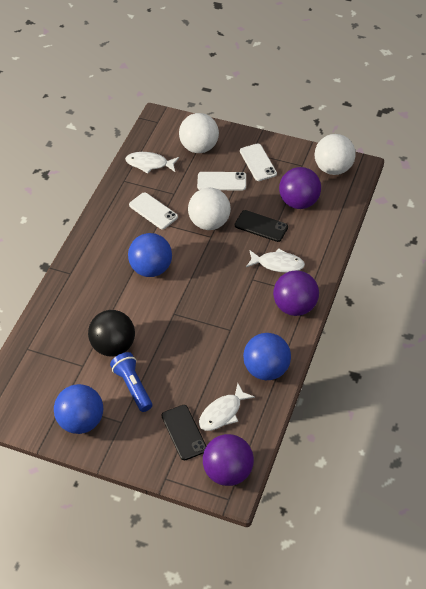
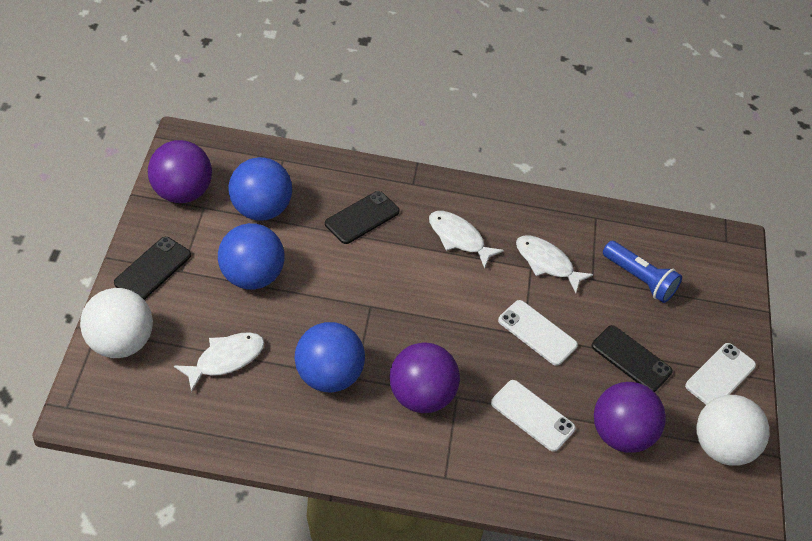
black ball: 1 -> 0
black phone: 2 -> 3
white ball: 3 -> 2

